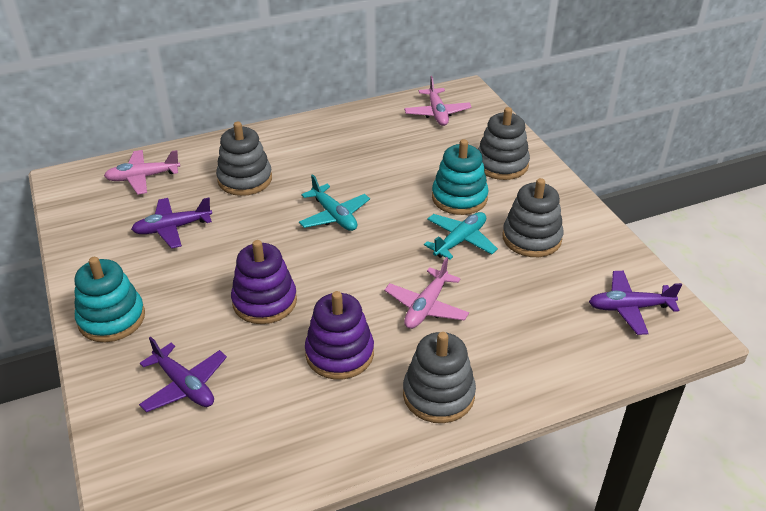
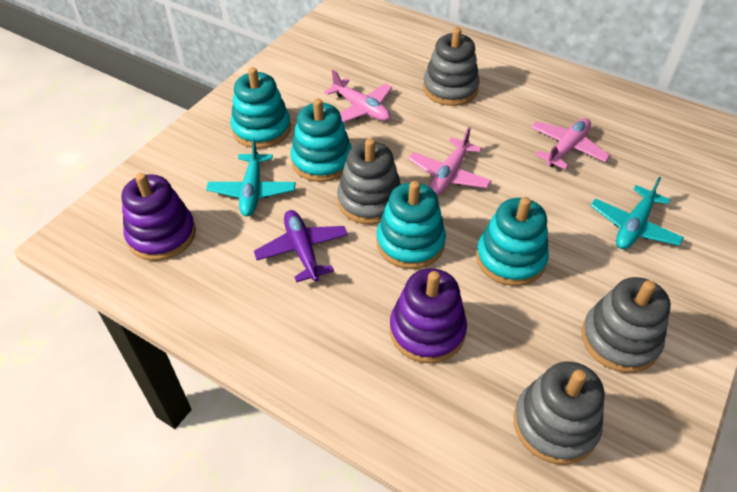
purple plane: 3 -> 1
turquoise stacking toy: 2 -> 4

